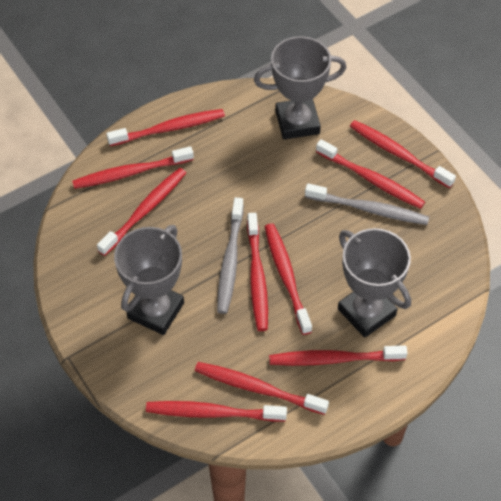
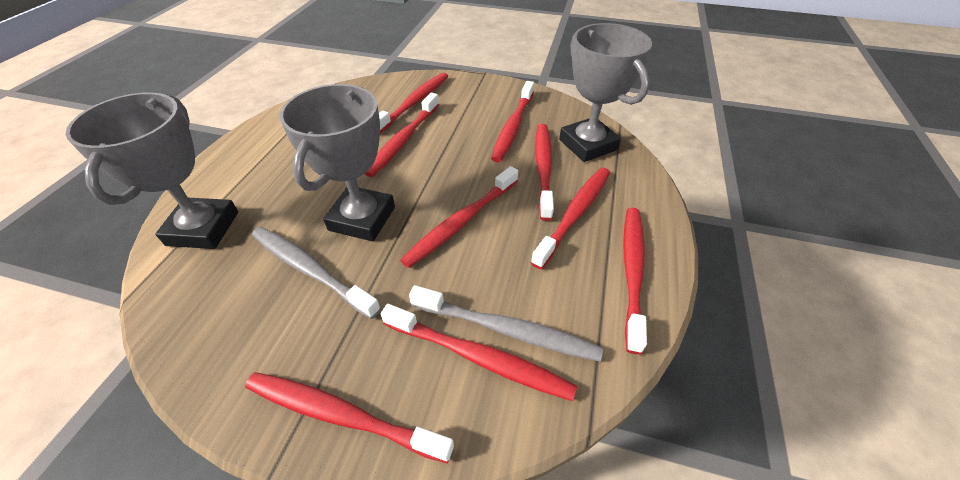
red toothbrush: 10 -> 9

